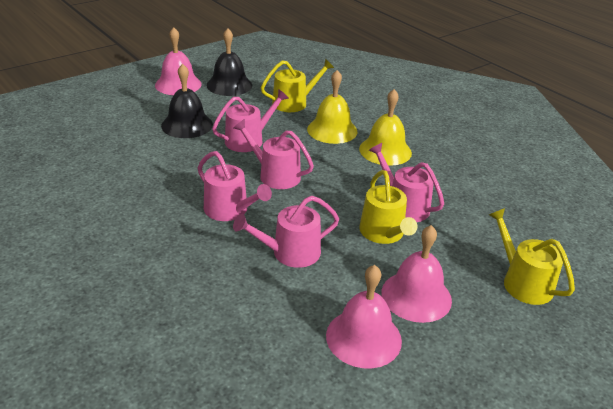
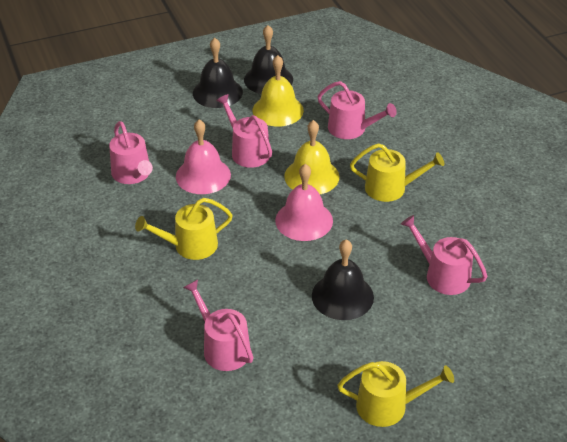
black bell: 2 -> 3
pink bell: 3 -> 2

